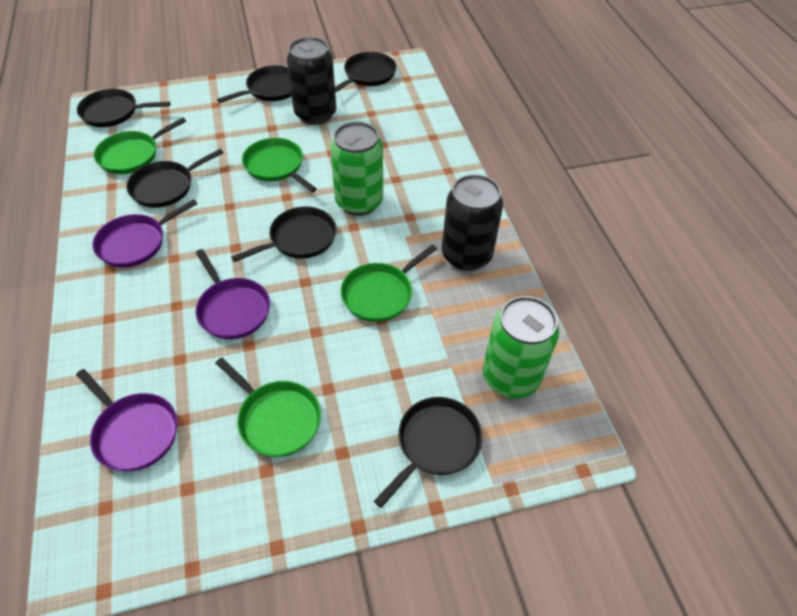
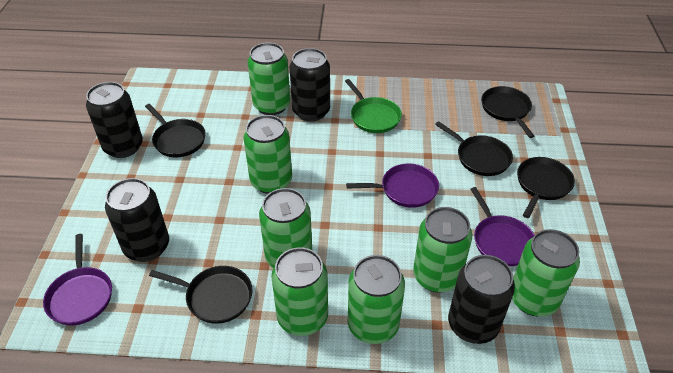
black can: 2 -> 4
black pan: 6 -> 5
green can: 2 -> 7
green pan: 4 -> 1

